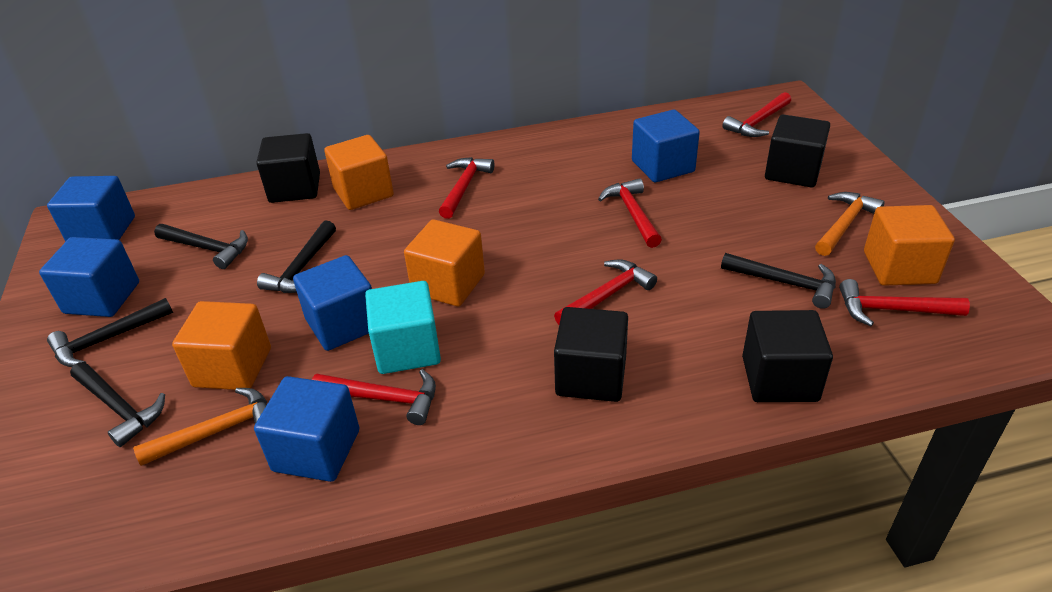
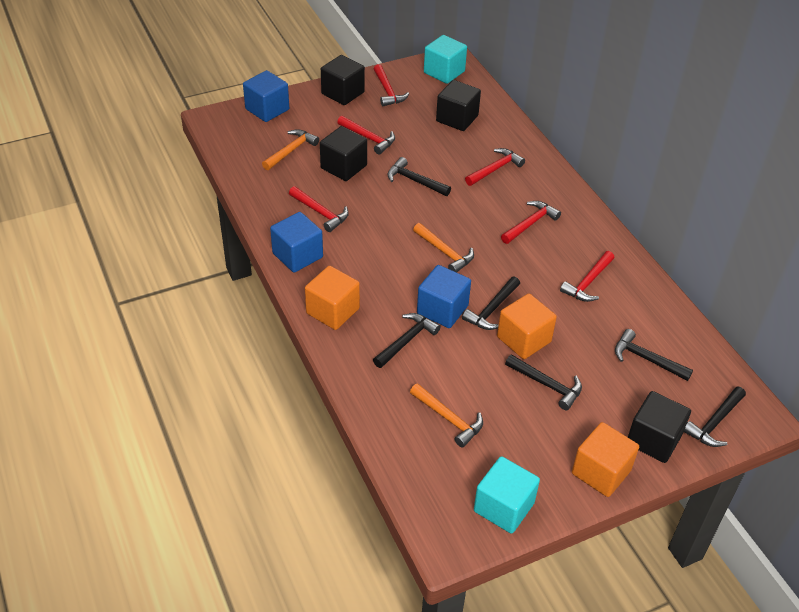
black hammer: 5 -> 6
blue cube: 5 -> 3
orange cube: 4 -> 3
orange hammer: 2 -> 3
turquoise cube: 1 -> 2

